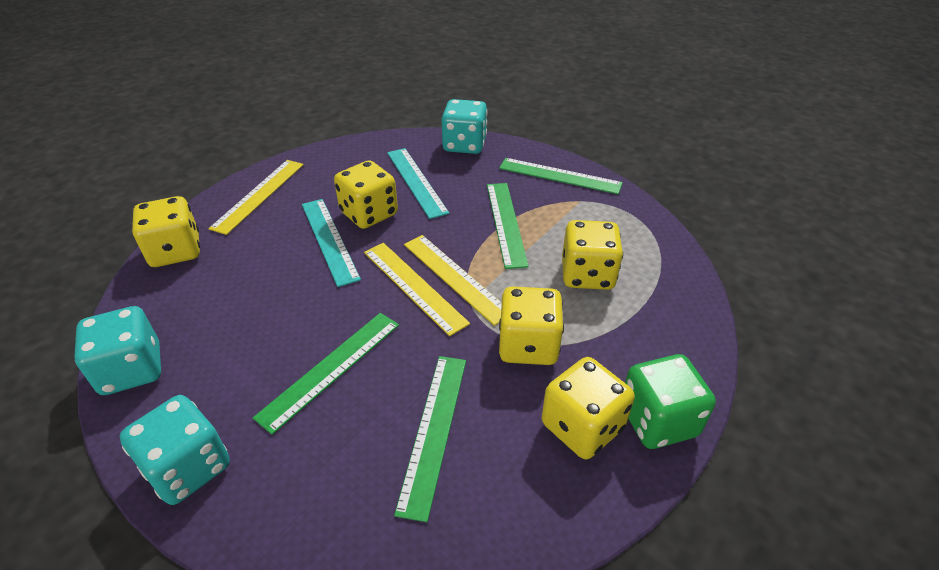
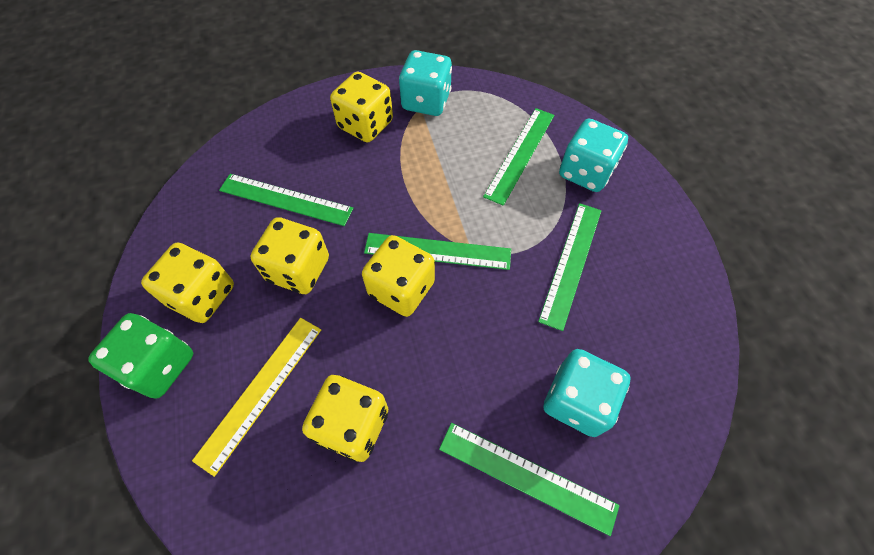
green ruler: 4 -> 5
turquoise ruler: 2 -> 0
yellow ruler: 3 -> 1

